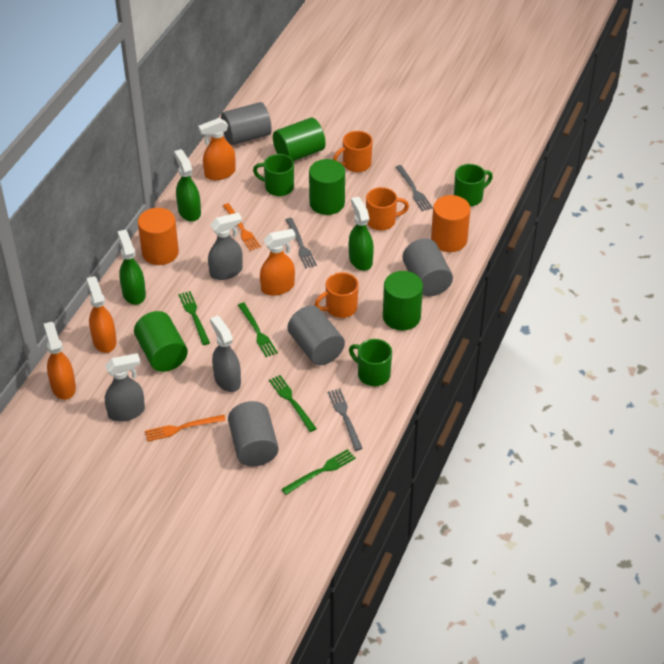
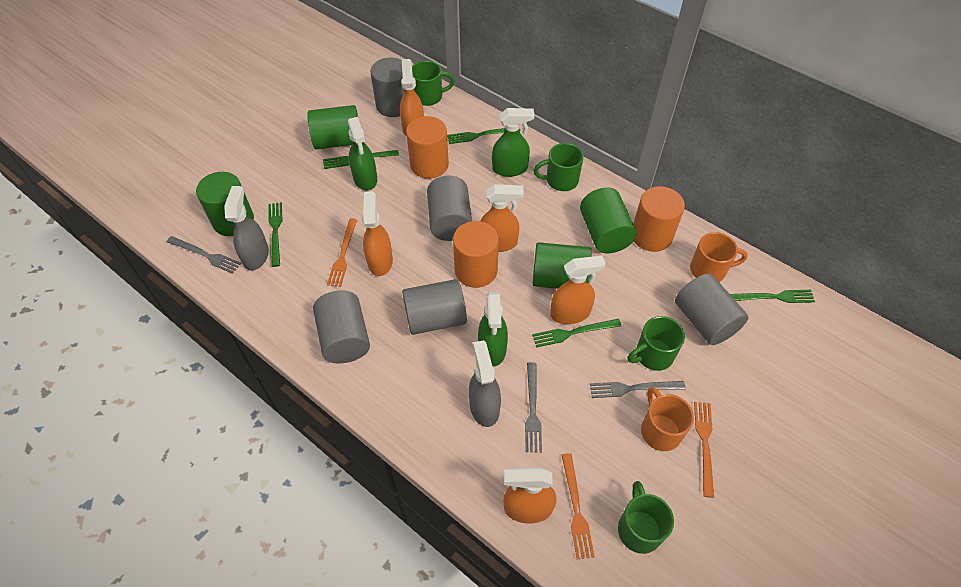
green fork: 4 -> 5
green mug: 3 -> 4
grey cylinder: 4 -> 5
grey spray bottle: 3 -> 2
orange cylinder: 2 -> 3
orange fork: 2 -> 3
orange mug: 3 -> 2
orange spray bottle: 4 -> 5

